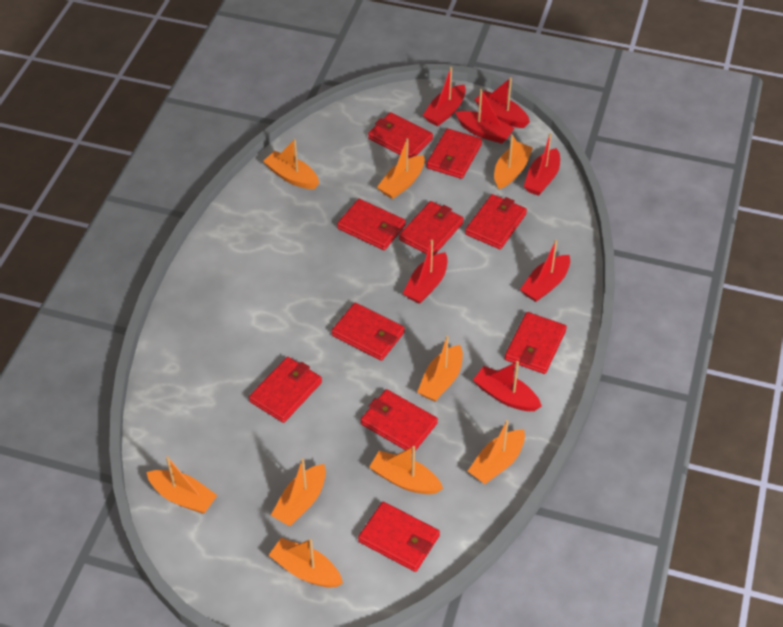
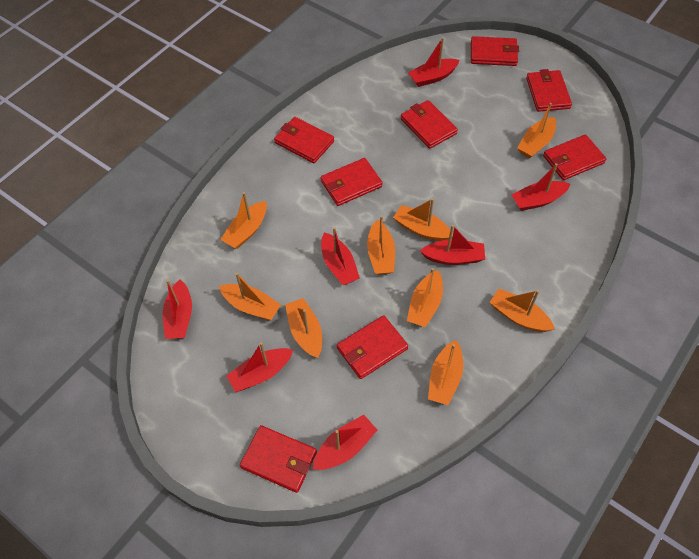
red wallet: 10 -> 8

